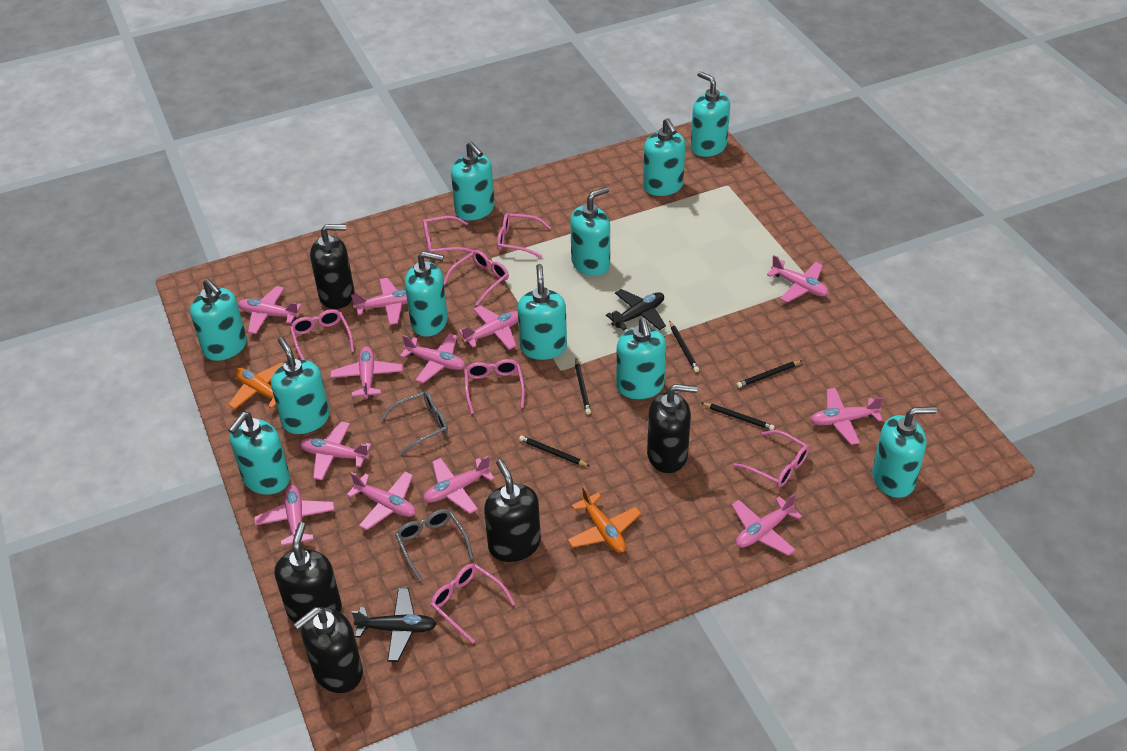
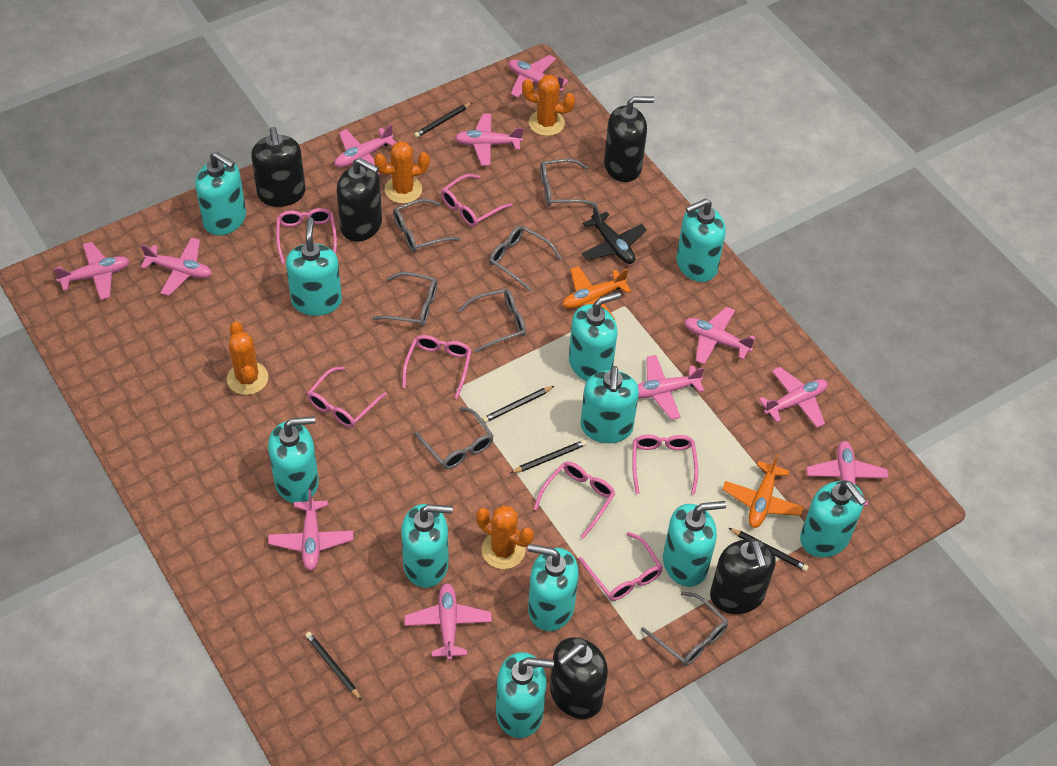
black plane: 2 -> 1
grey glasses: 2 -> 7
orange cactus: 0 -> 4
pink plane: 12 -> 11

